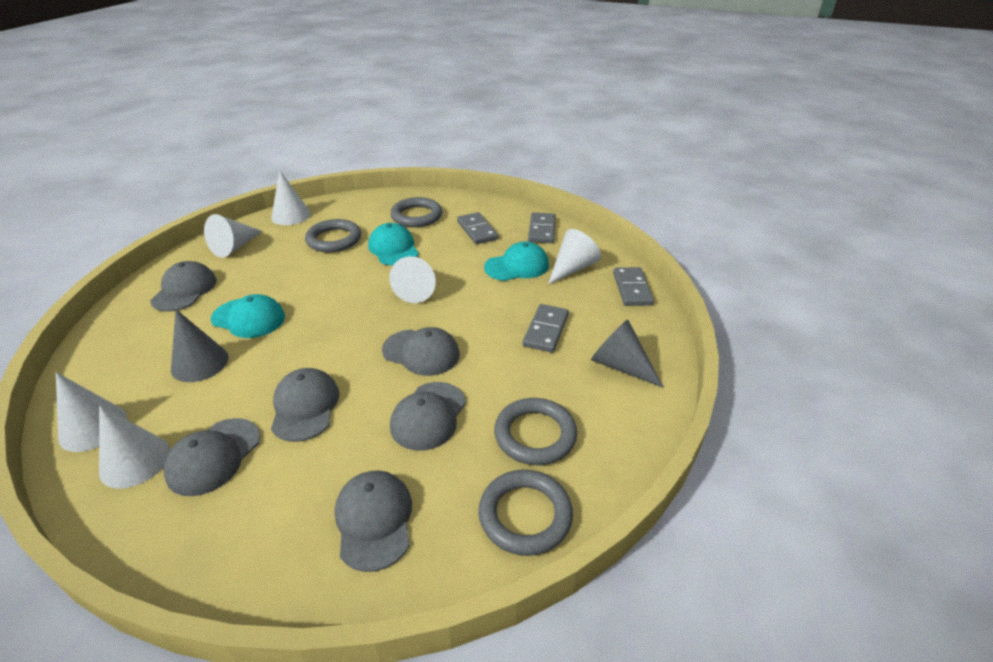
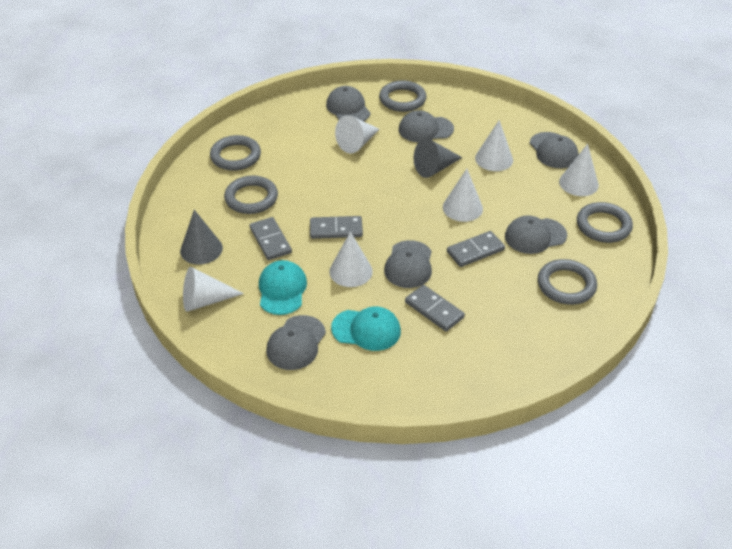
grey ring: 4 -> 5
turquoise cap: 3 -> 2

